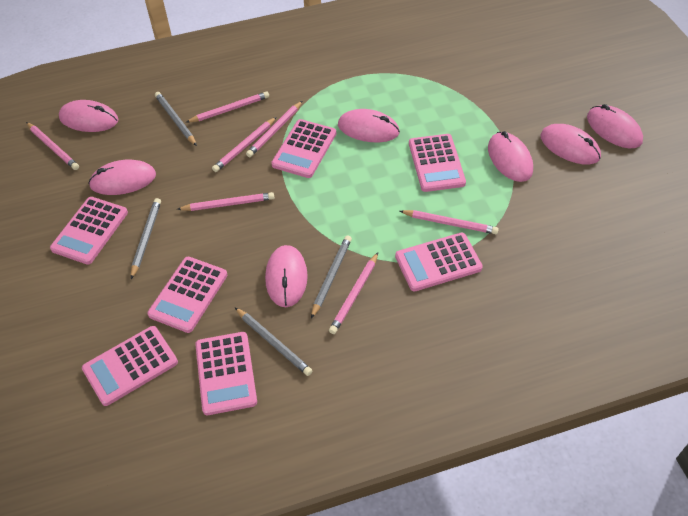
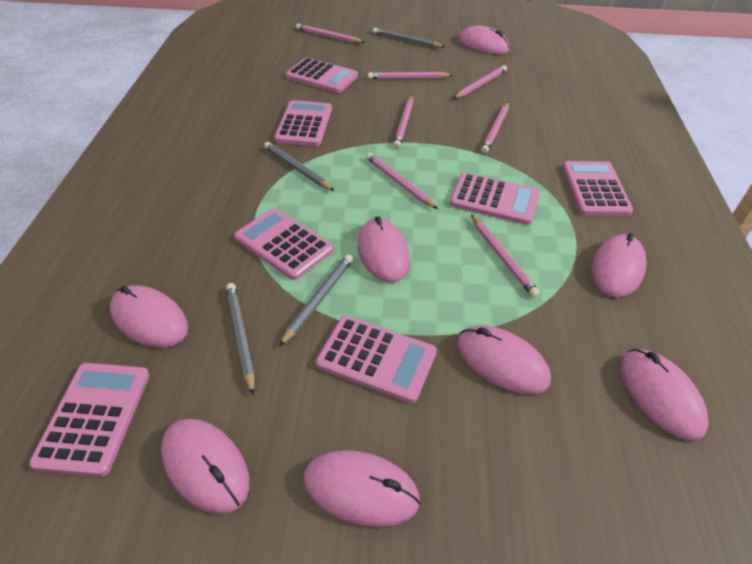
pink mouse: 7 -> 8

